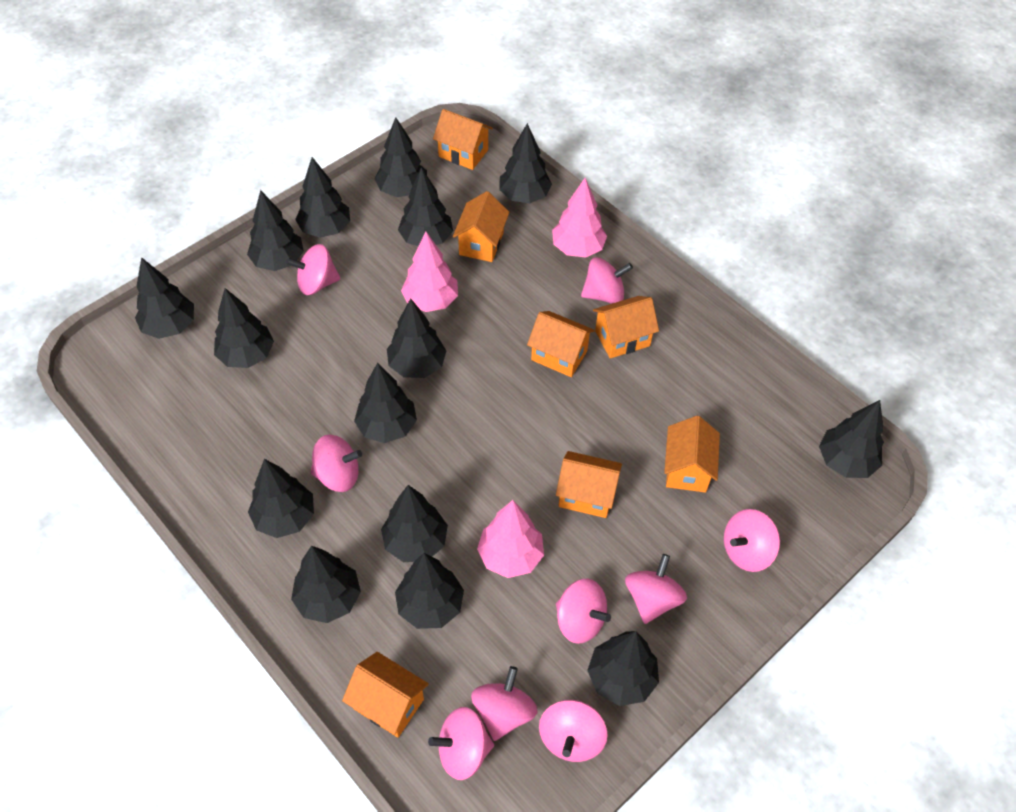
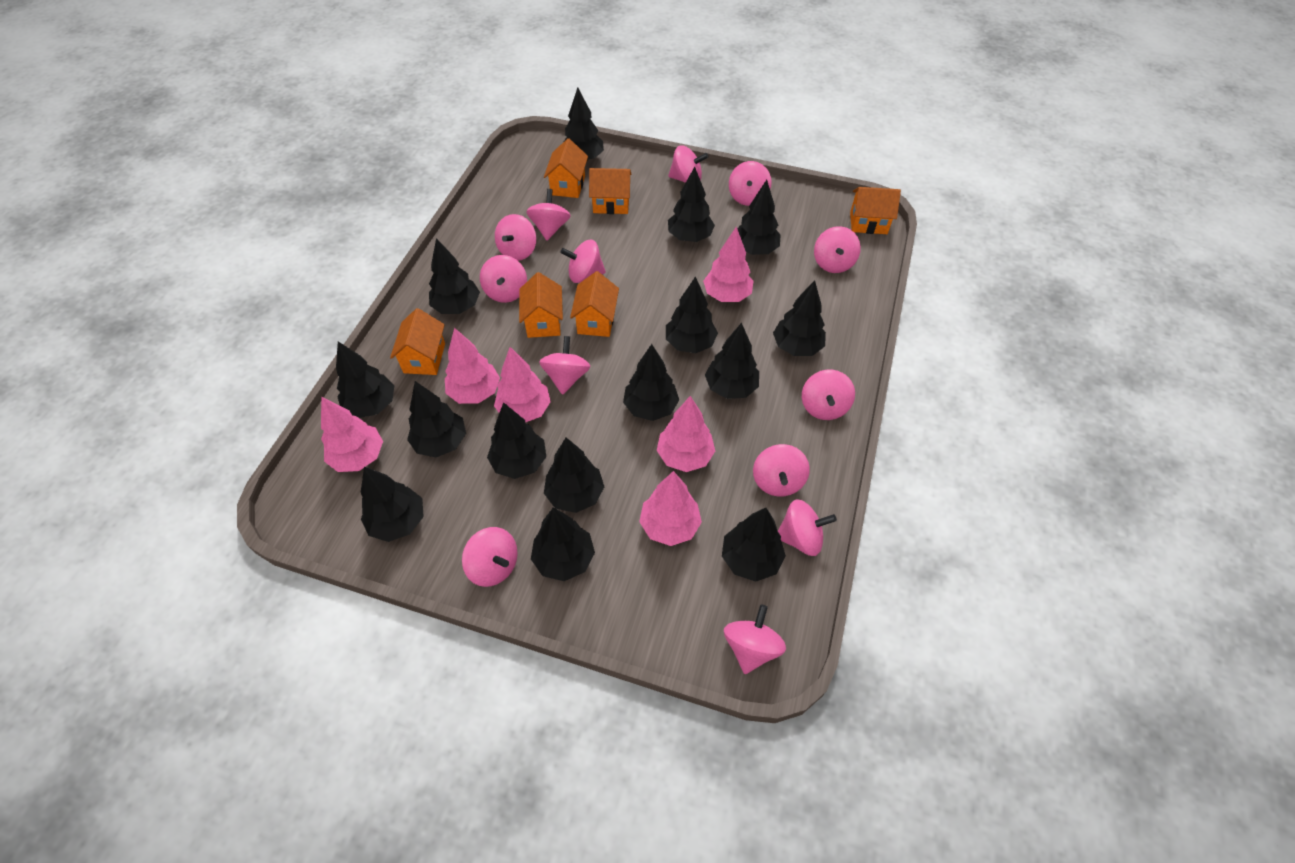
orange house: 7 -> 6
pink spinning top: 9 -> 13
pink tree: 3 -> 6

